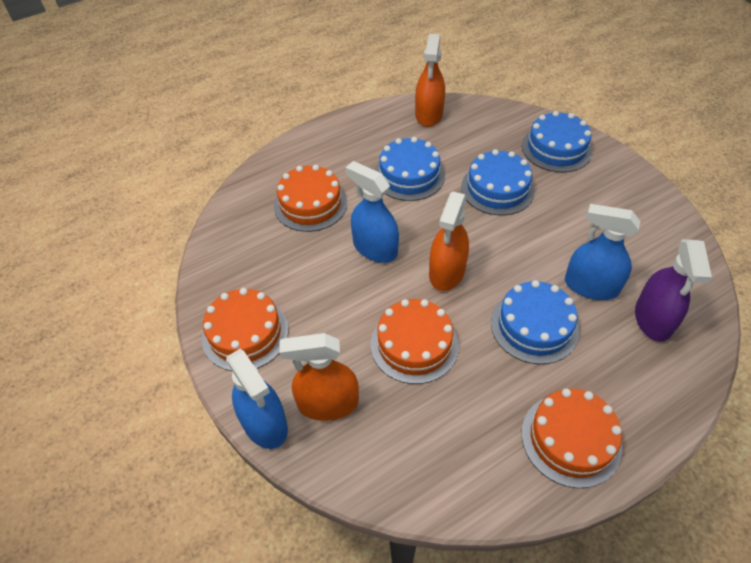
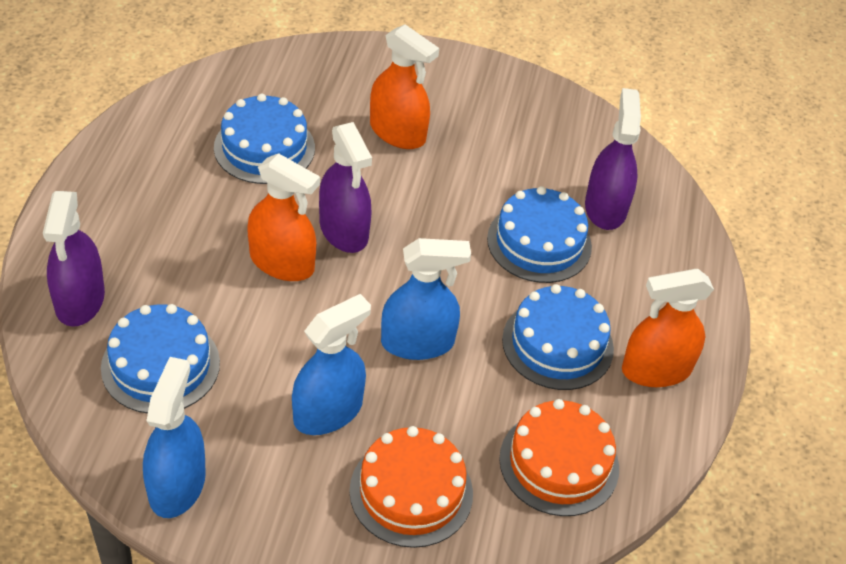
orange cake: 4 -> 2
purple spray bottle: 1 -> 3

